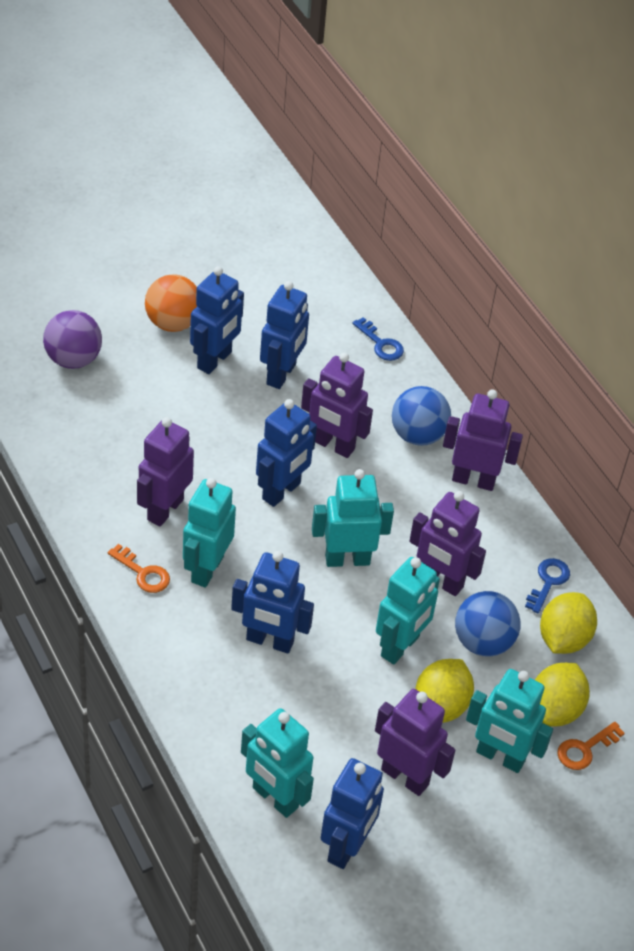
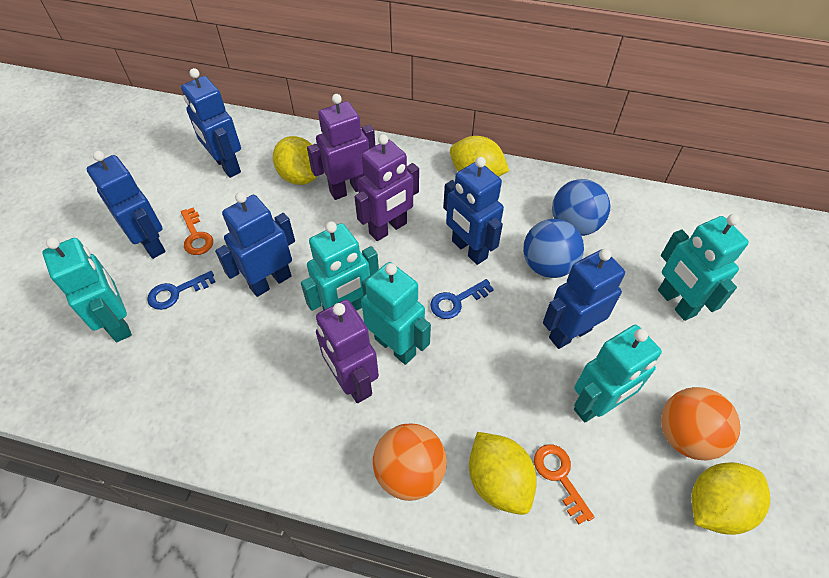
orange ball: 1 -> 2
purple ball: 1 -> 0
purple robot: 5 -> 3
yellow lemon: 3 -> 4

